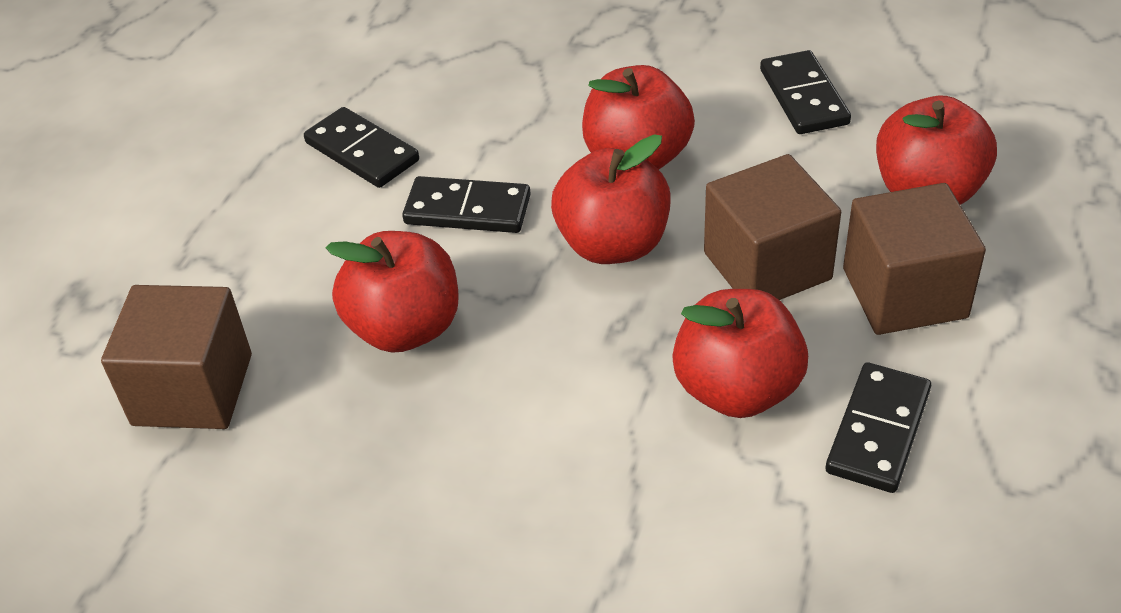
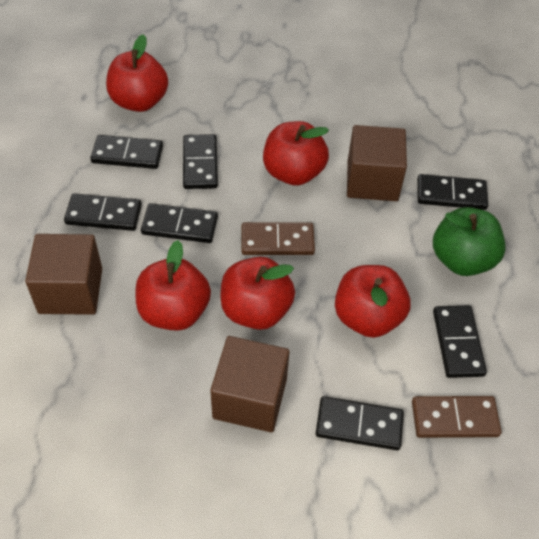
black domino: 4 -> 7
brown domino: 0 -> 2
green apple: 0 -> 1

